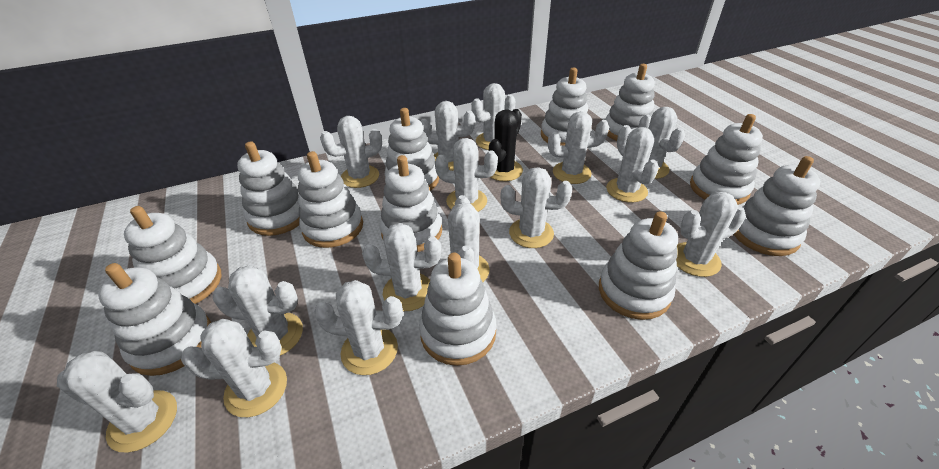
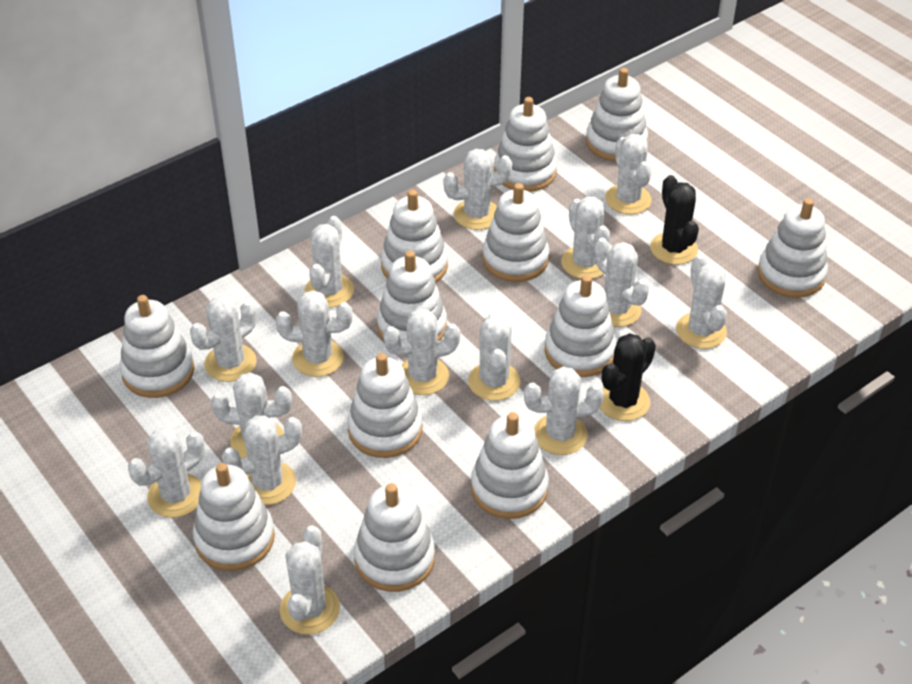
black cactus: 1 -> 2

